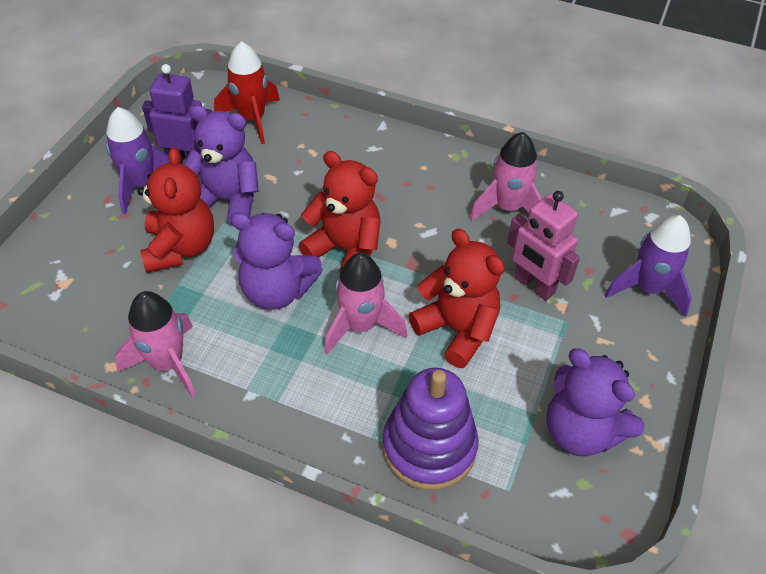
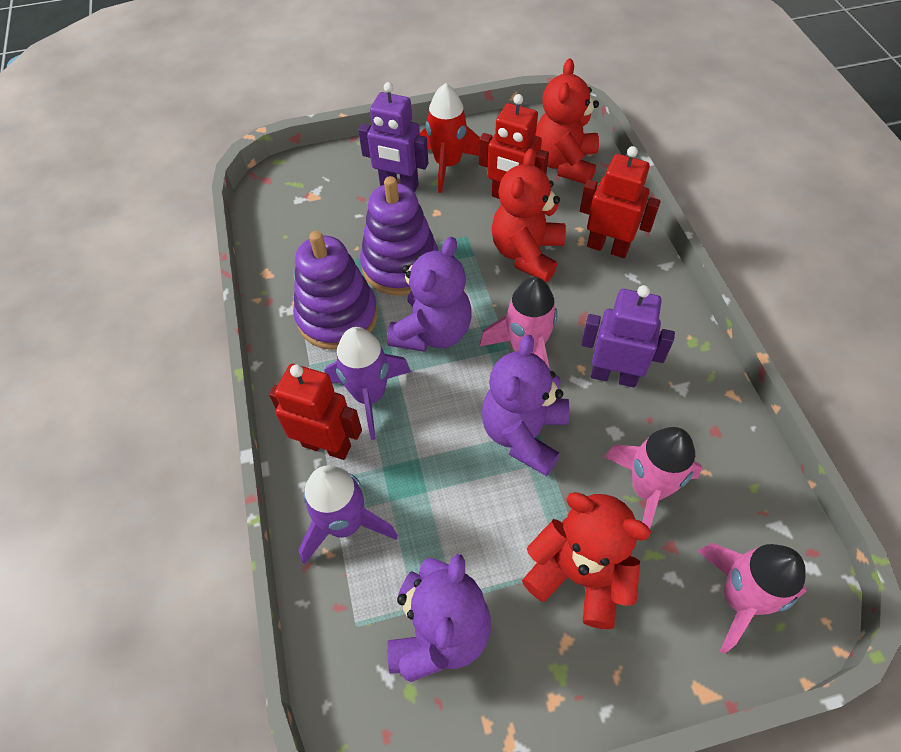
pink robot: 1 -> 0
purple robot: 1 -> 2
purple stacking toy: 1 -> 2
red robot: 0 -> 3

